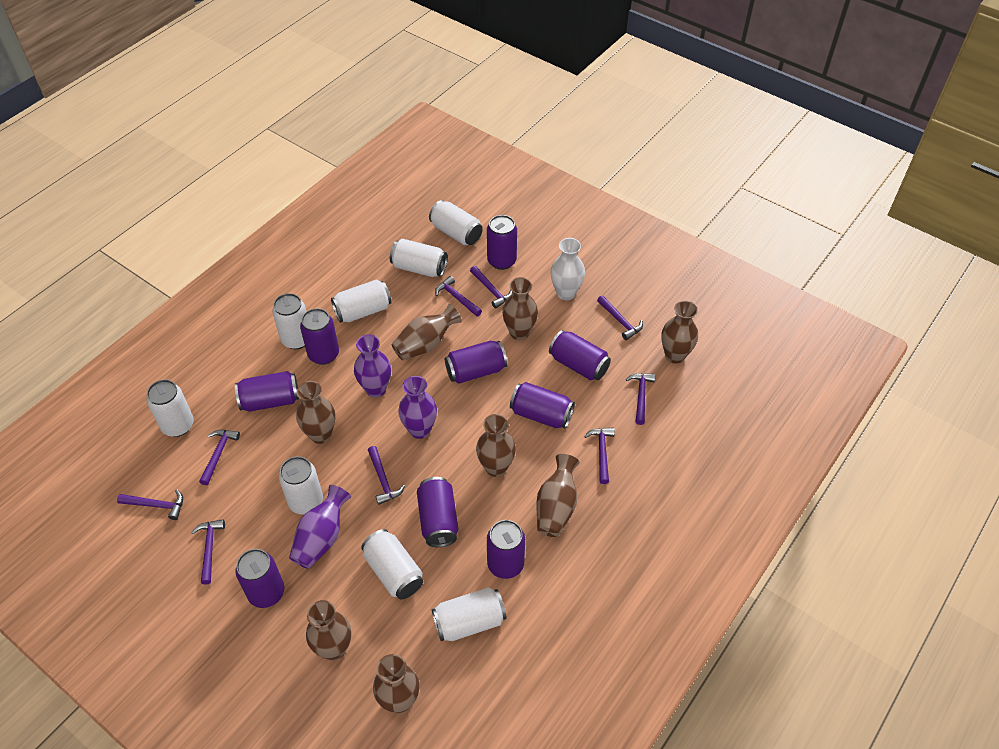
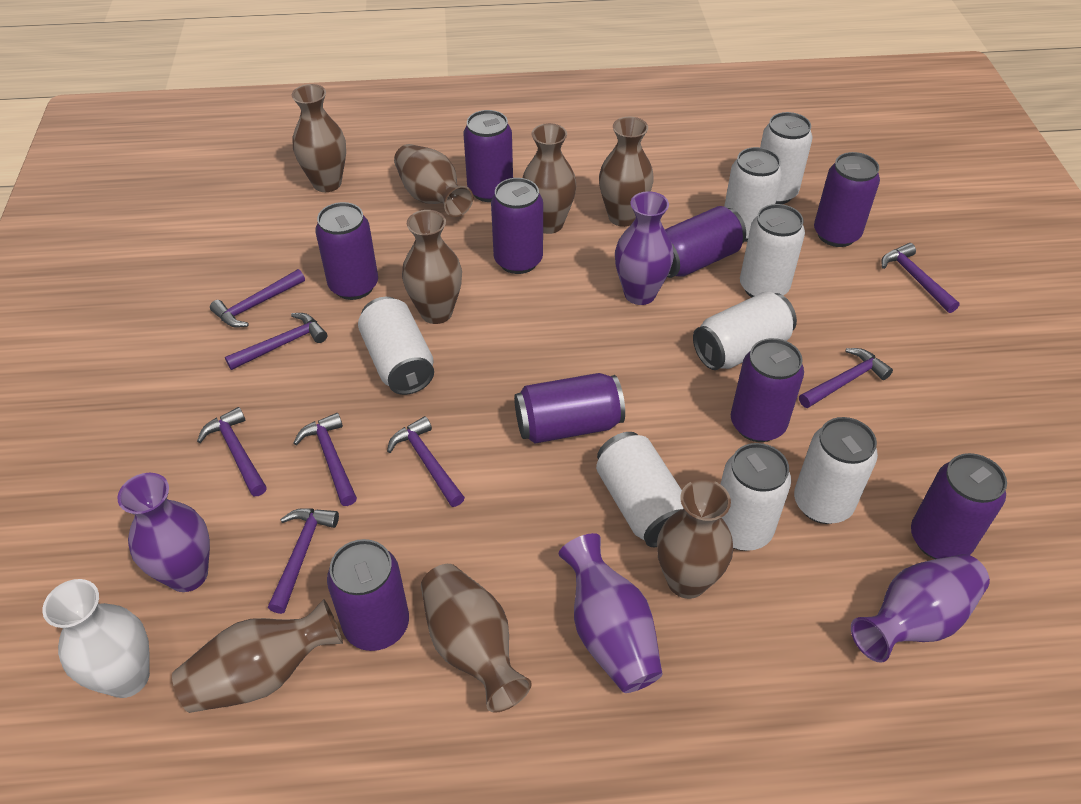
purple hammer: 9 -> 8
purple vase: 3 -> 4

